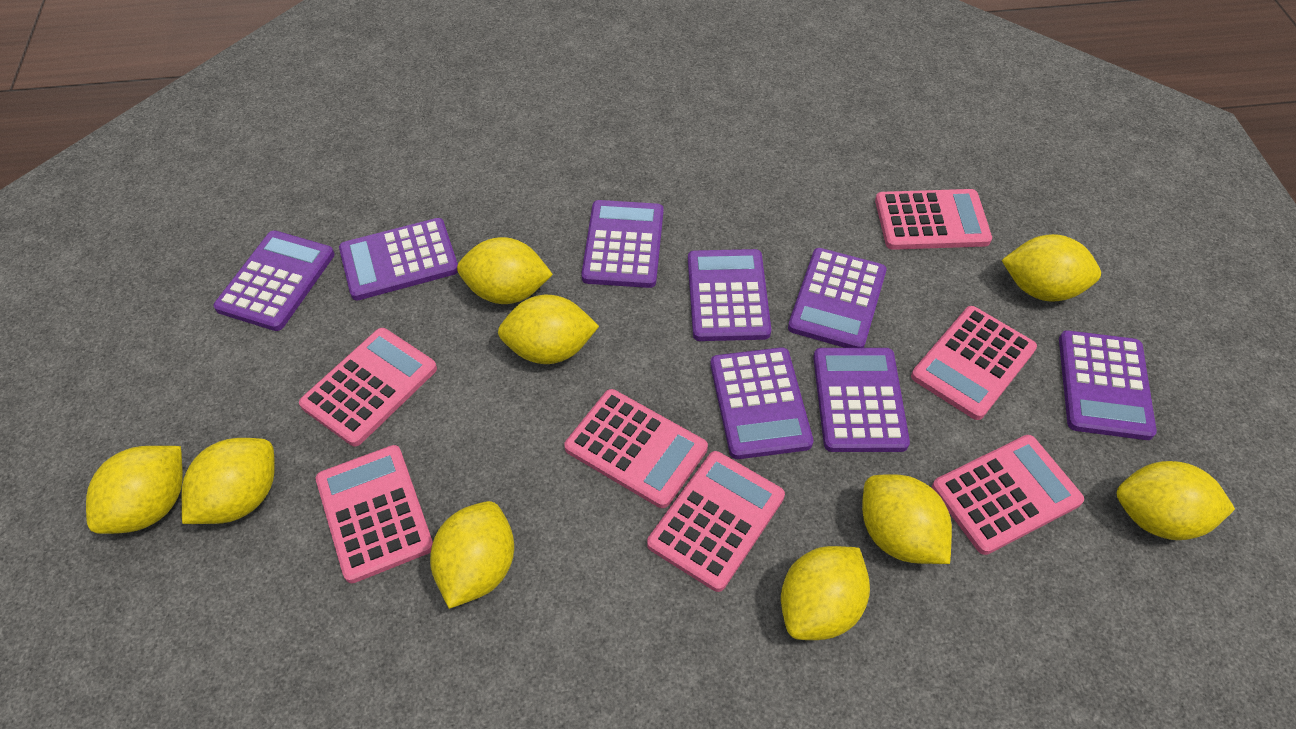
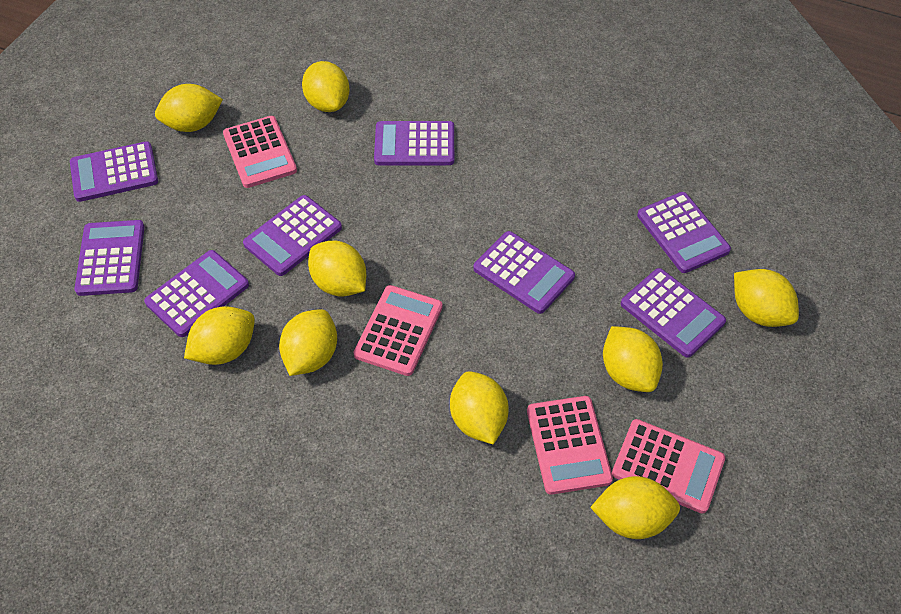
pink calculator: 7 -> 4

